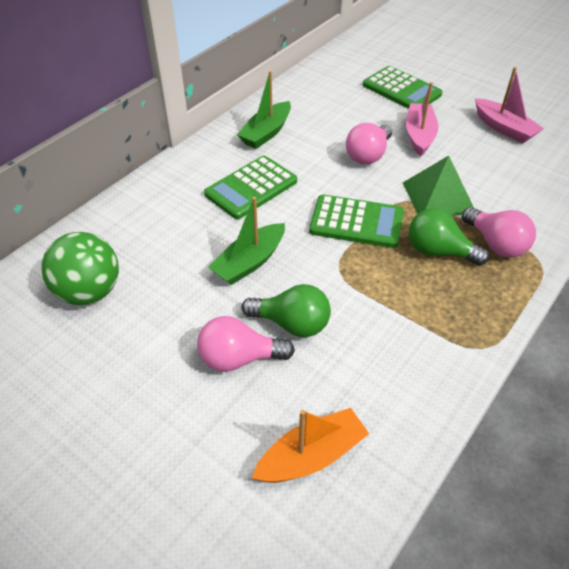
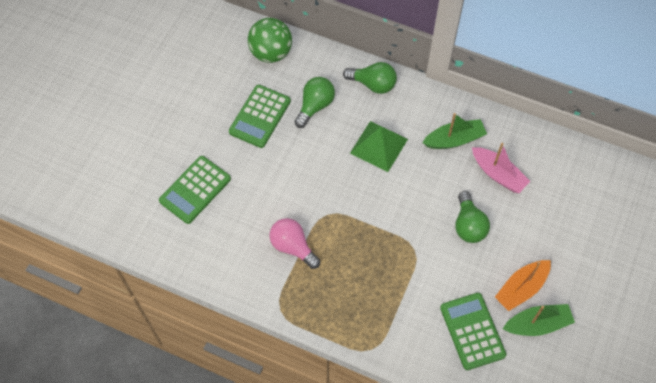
green light bulb: 2 -> 3
pink boat: 2 -> 1
pink light bulb: 3 -> 1

